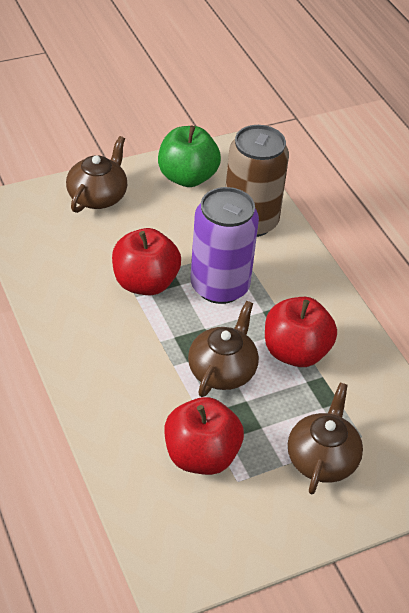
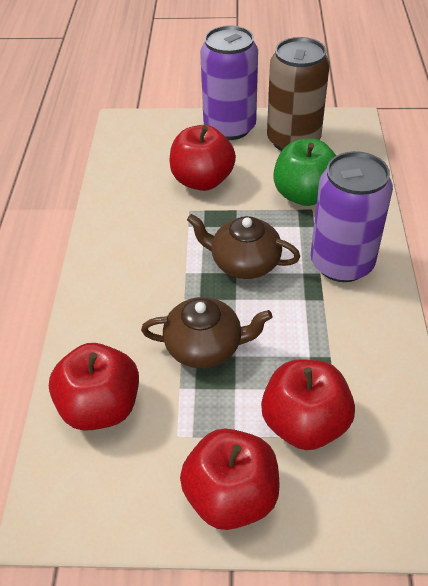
brown teapot: 3 -> 2
purple can: 1 -> 2
red apple: 3 -> 4

